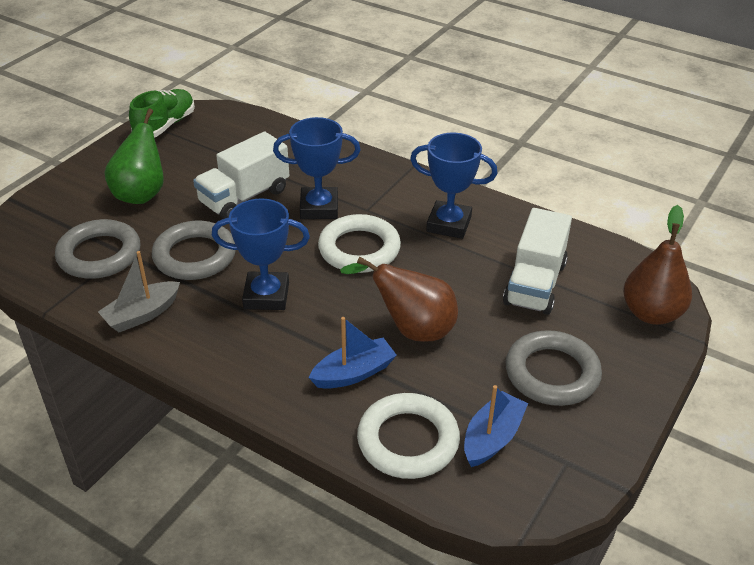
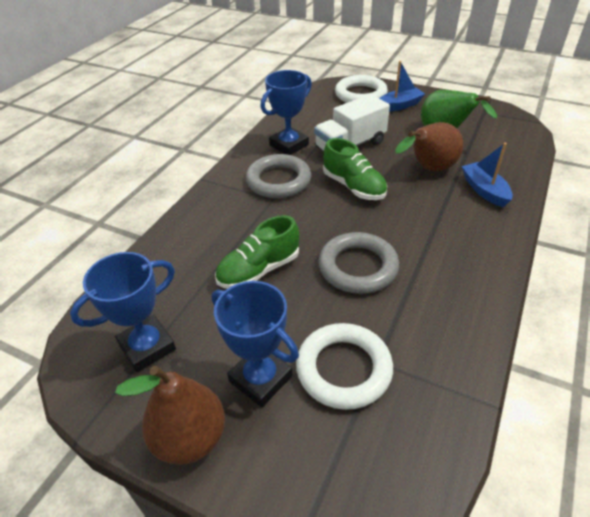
green shoe: 1 -> 2
grey boat: 1 -> 0
grey ring: 3 -> 2
white truck: 2 -> 1

